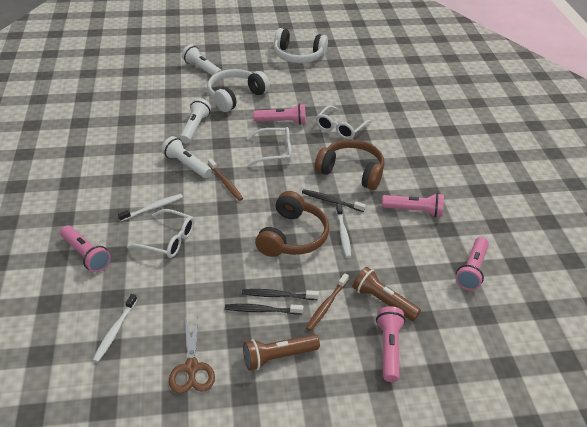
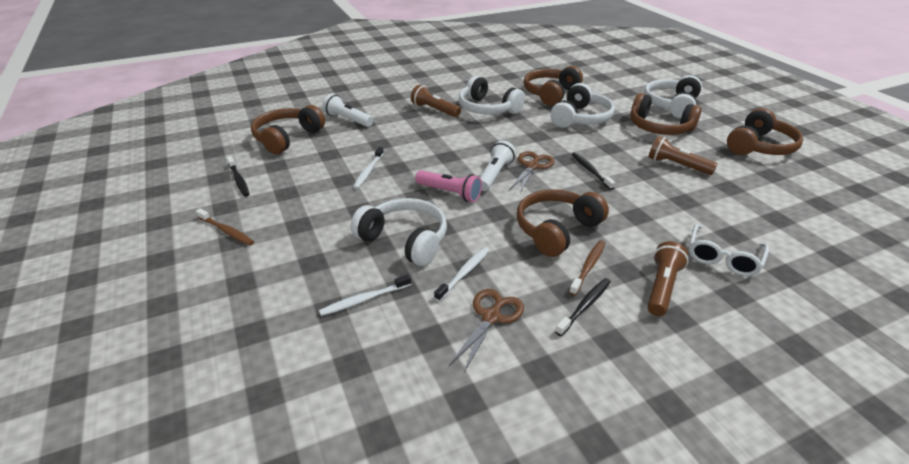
brown flashlight: 2 -> 3
brown headphones: 2 -> 5
brown scissors: 1 -> 2
pink flashlight: 5 -> 1
white flashlight: 3 -> 2
white glasses: 3 -> 1
white headphones: 2 -> 4

